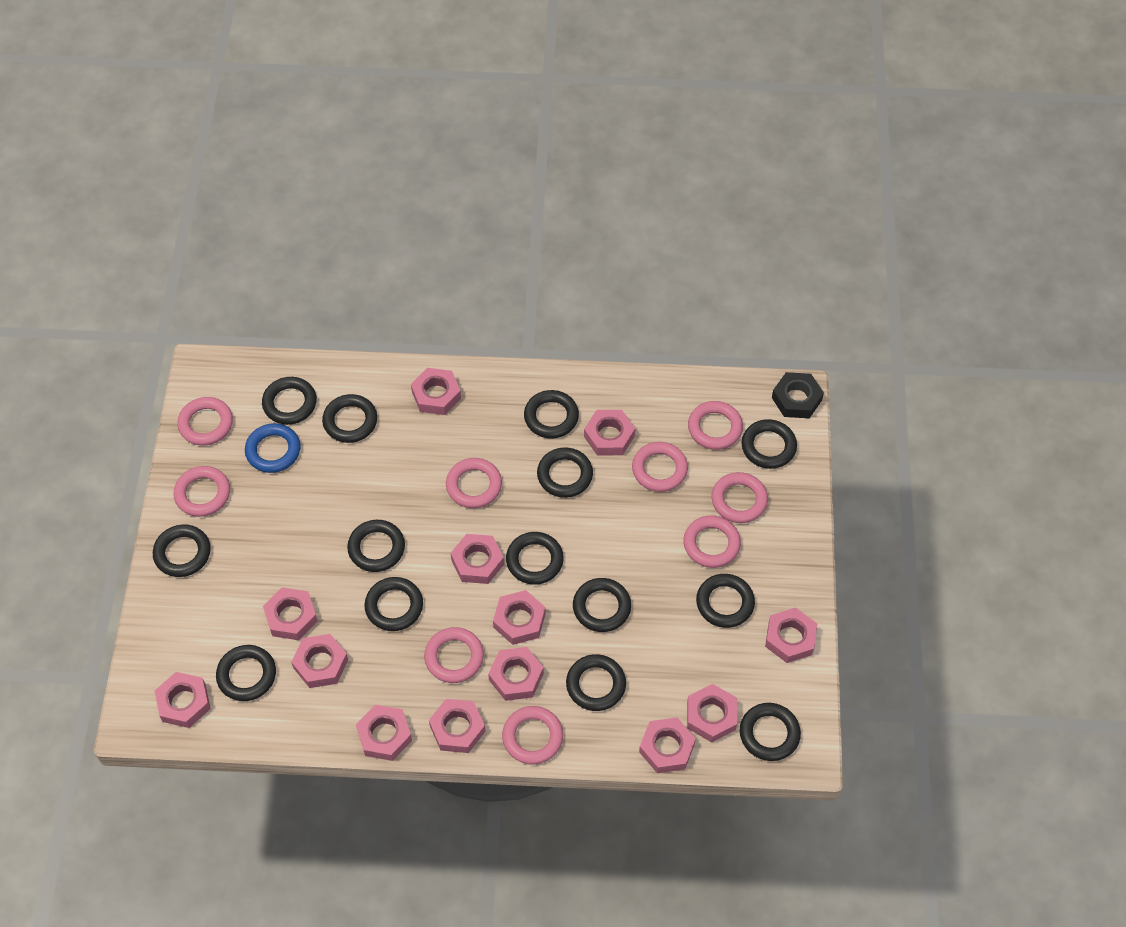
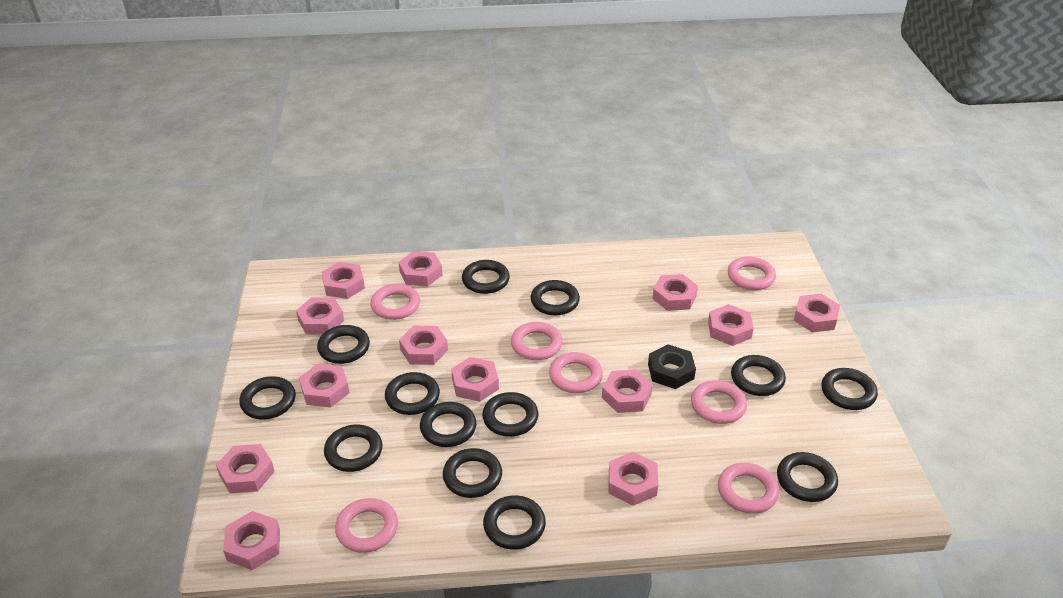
black ring: 14 -> 13
blue ring: 1 -> 0
pink ring: 9 -> 7

